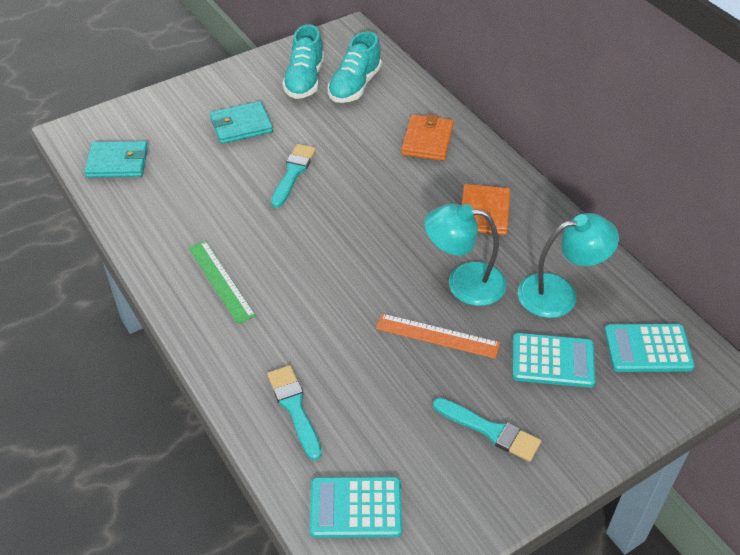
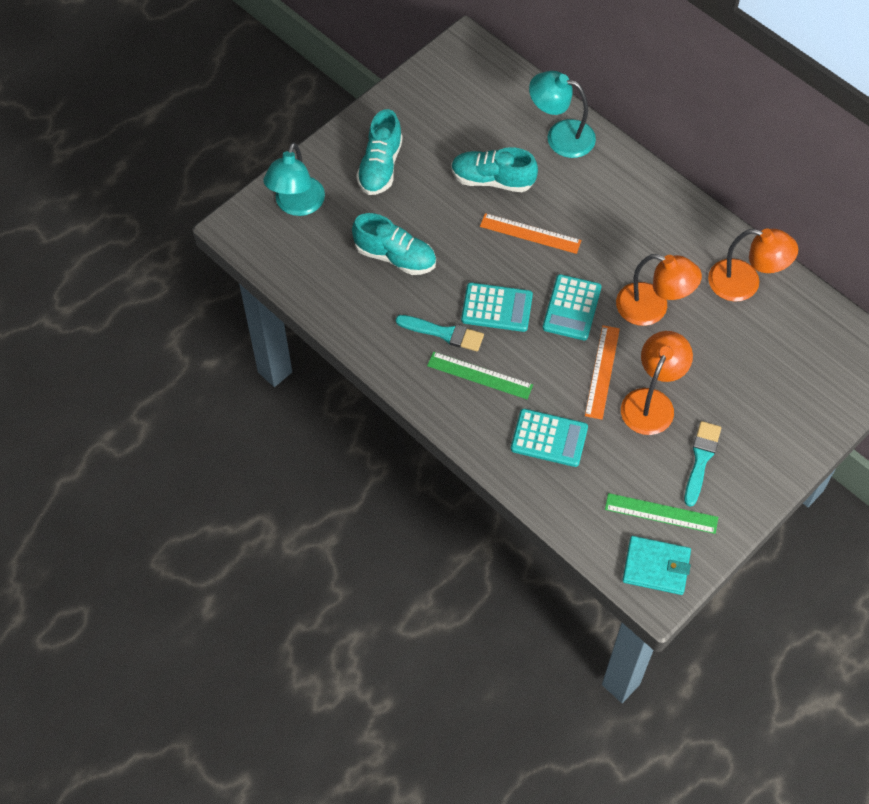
green ruler: 1 -> 2
orange lamp: 0 -> 3
orange ruler: 1 -> 2
orange wallet: 2 -> 0
turquoise brush: 3 -> 2
turquoise shoe: 2 -> 3
turquoise wallet: 2 -> 1

